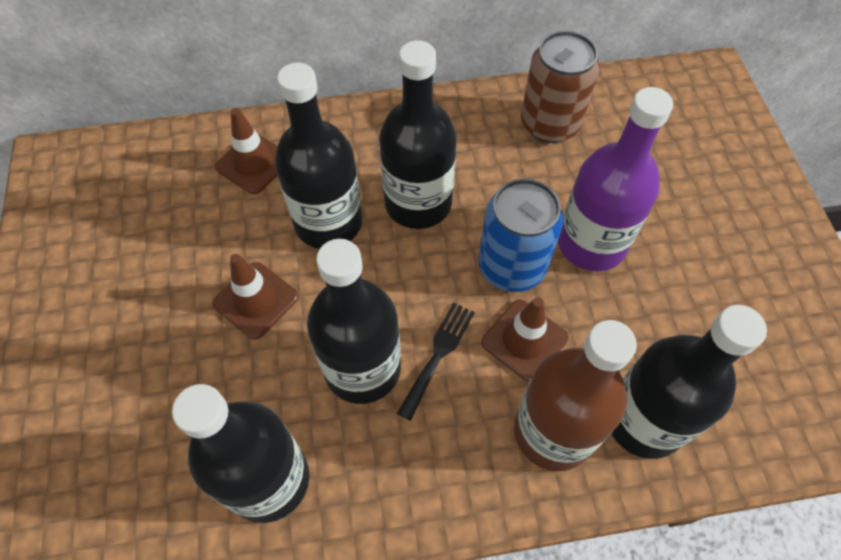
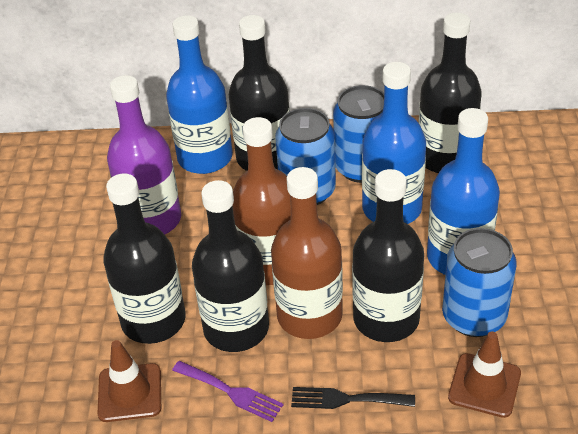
blue bottle: 0 -> 3
blue can: 1 -> 3
brown bottle: 1 -> 2
brown can: 1 -> 0
brown traffic cone: 3 -> 2
purple fork: 0 -> 1

